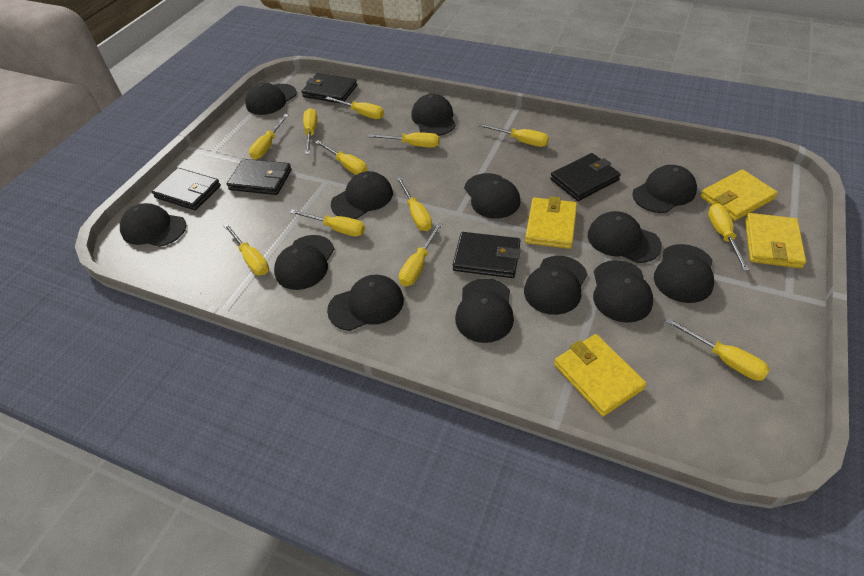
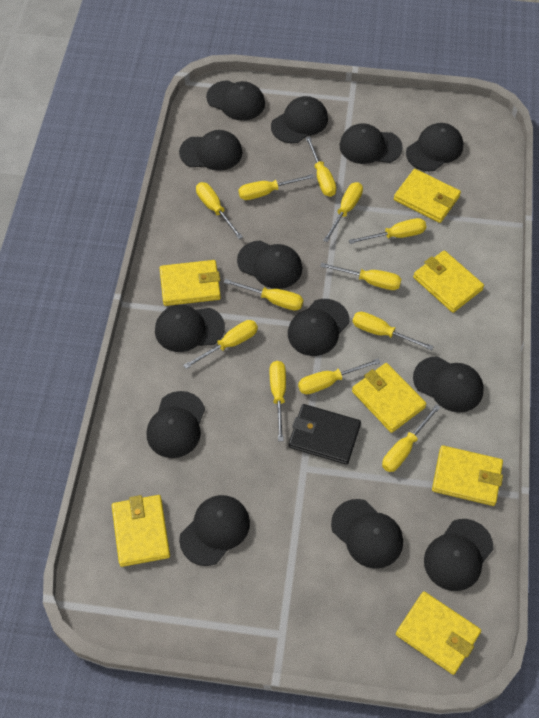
black wallet: 5 -> 1
yellow wallet: 4 -> 7

